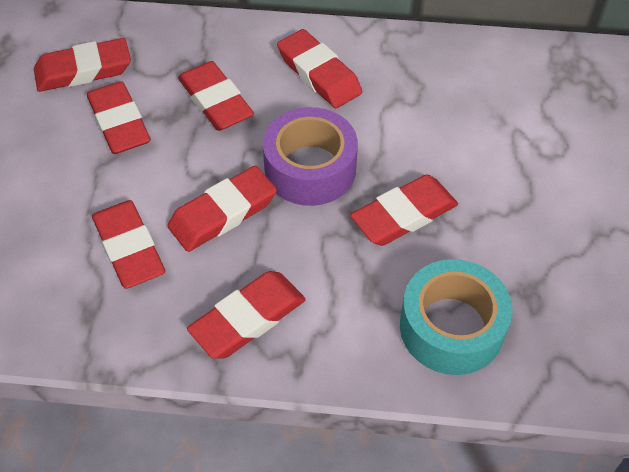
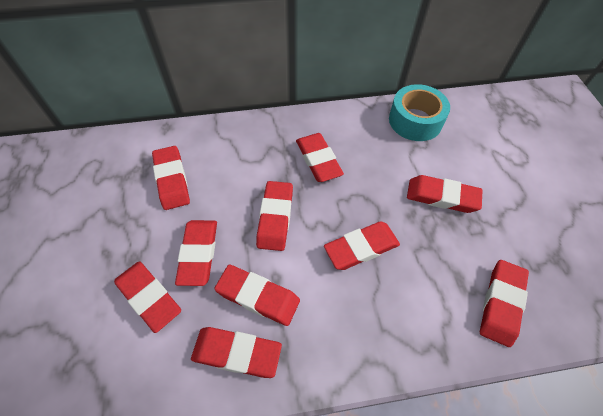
purple tape: 1 -> 0
red eraser: 8 -> 10

